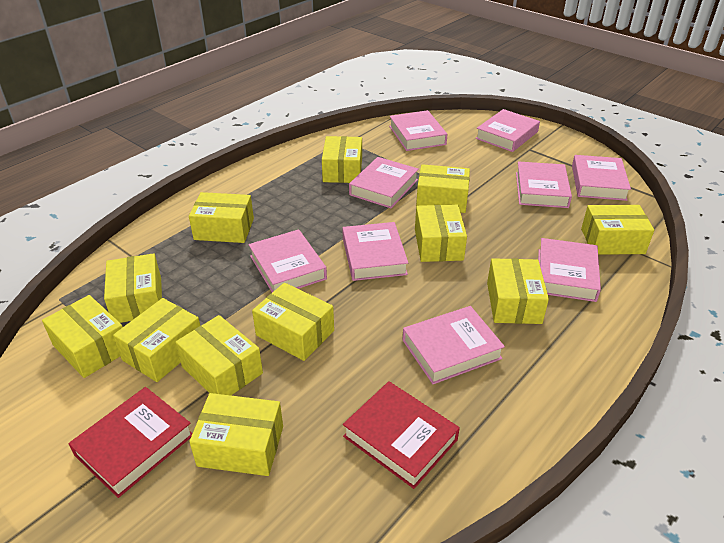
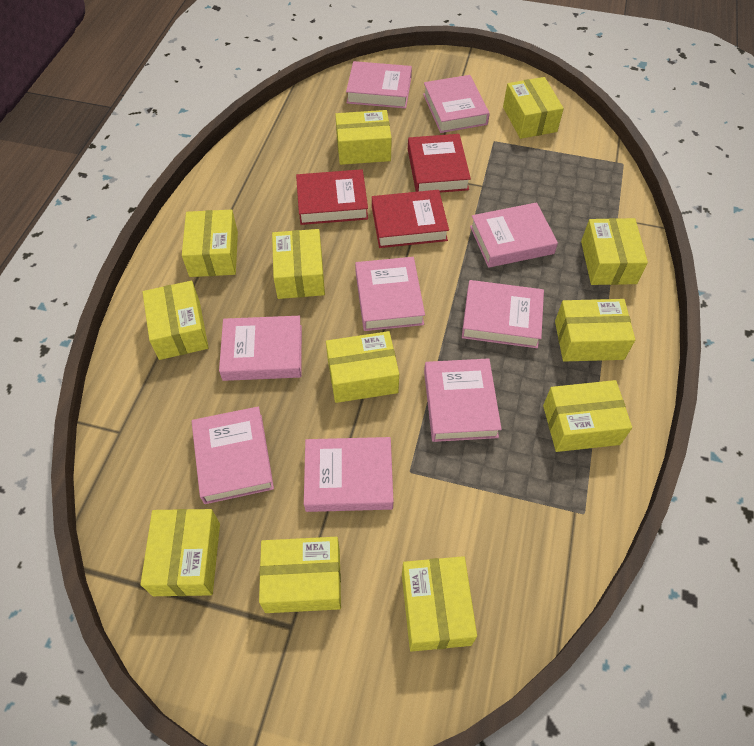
red book: 2 -> 3

